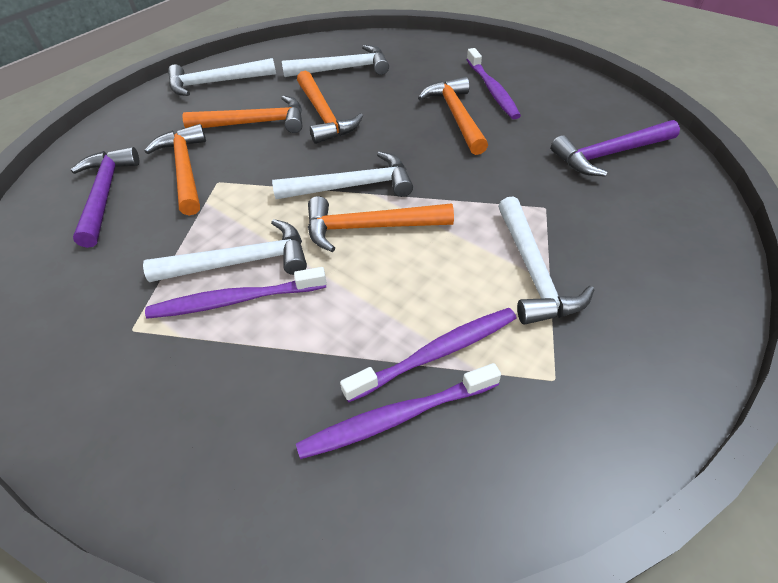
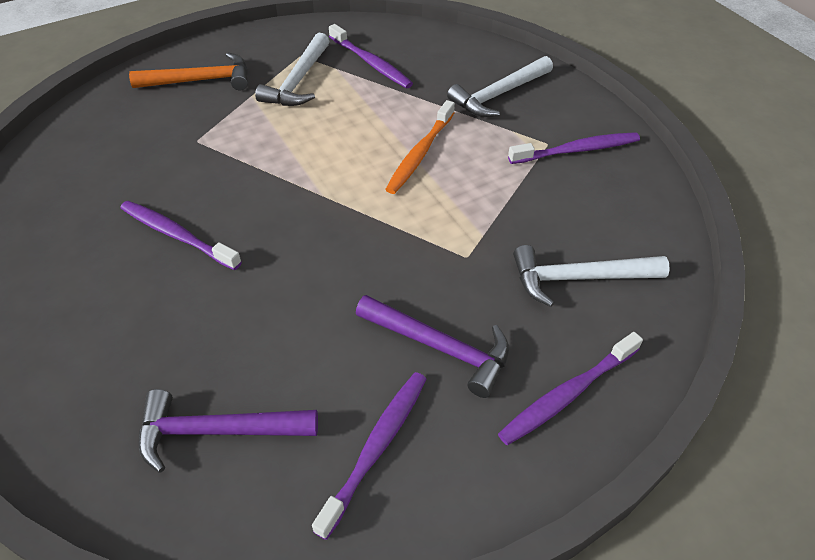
orange hammer: 5 -> 1
orange toothbrush: 0 -> 1
purple toothbrush: 4 -> 5
white hammer: 5 -> 3

